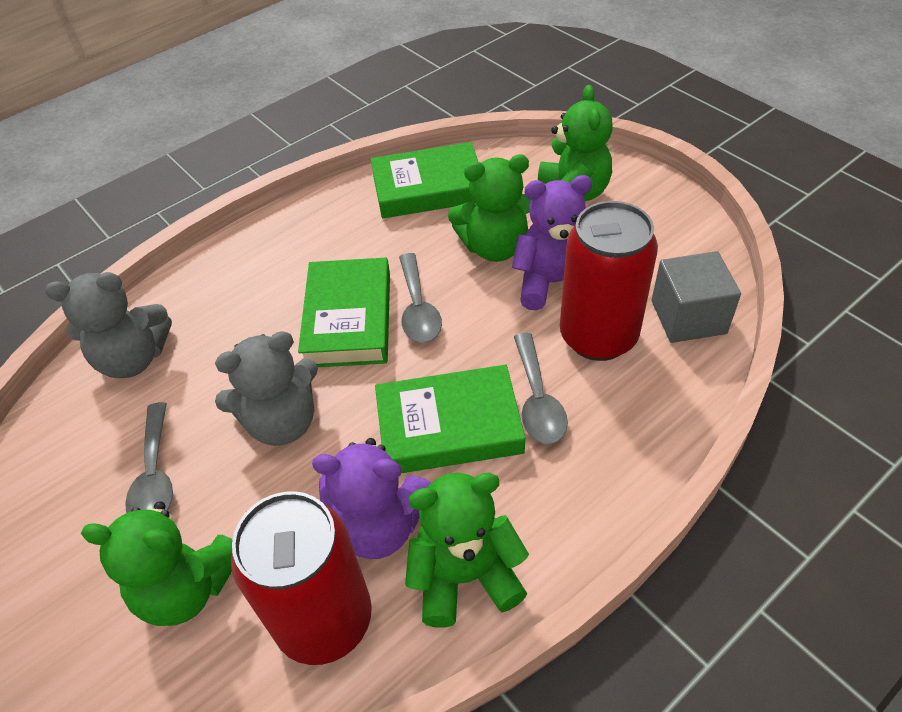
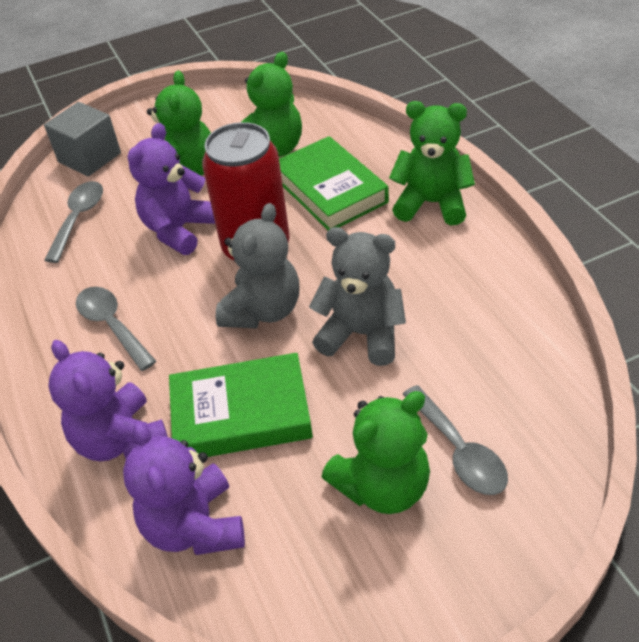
green book: 3 -> 2
purple teddy bear: 2 -> 3
red can: 2 -> 1

